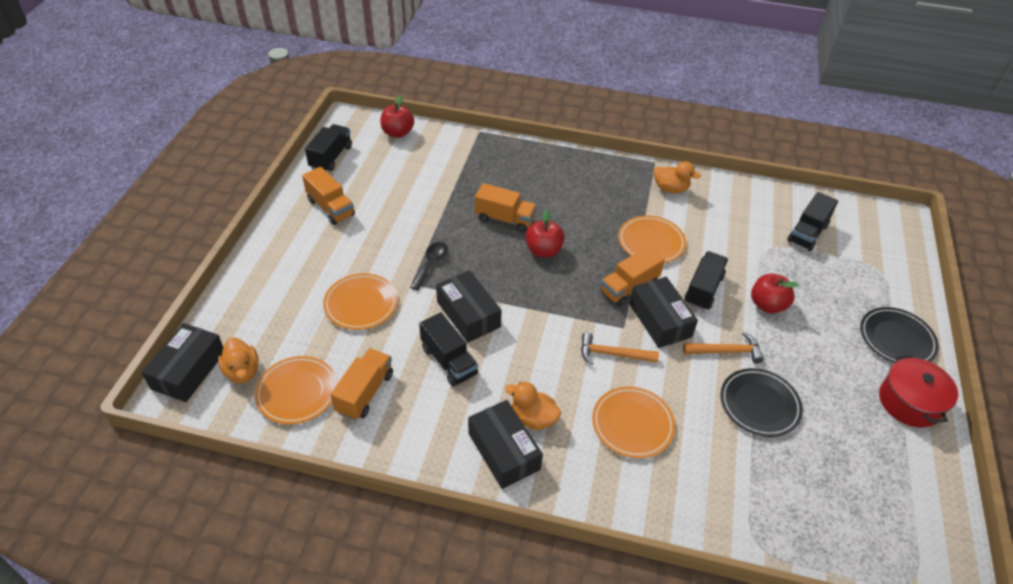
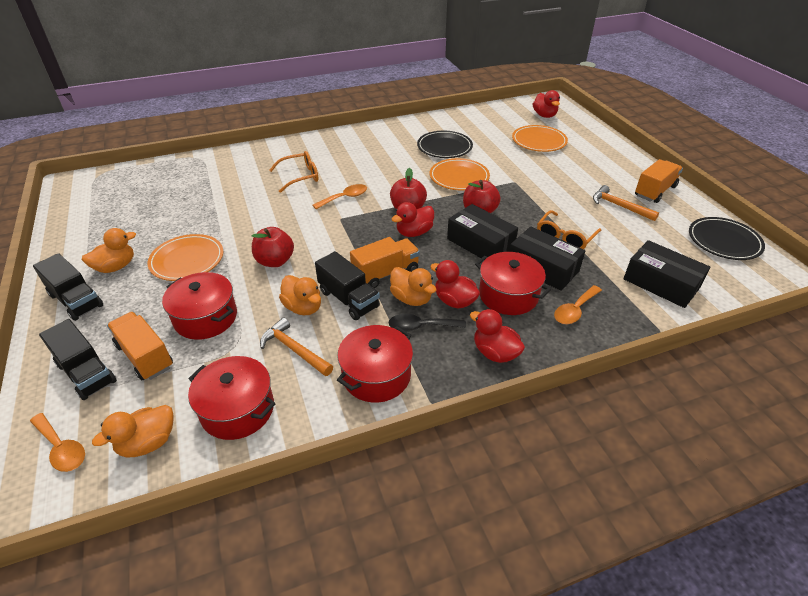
black box: 4 -> 3
black truck: 4 -> 3
orange duck: 3 -> 4
orange glasses: 0 -> 2
orange plate: 4 -> 3
orange spoon: 0 -> 3
orange truck: 4 -> 3
red duck: 0 -> 4
red pot: 1 -> 4

